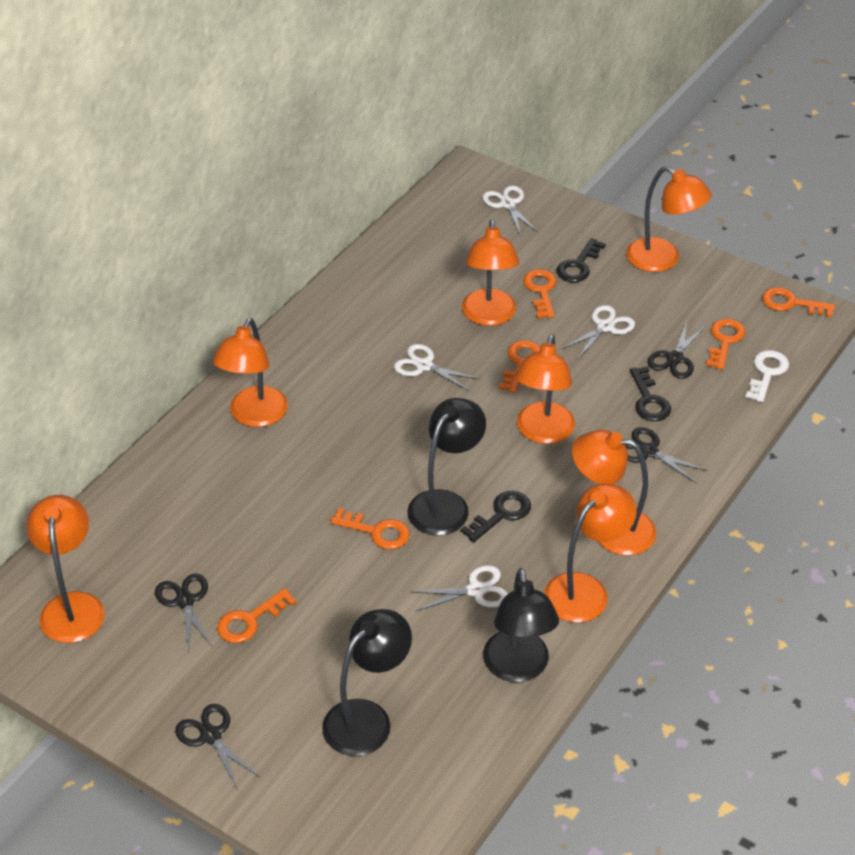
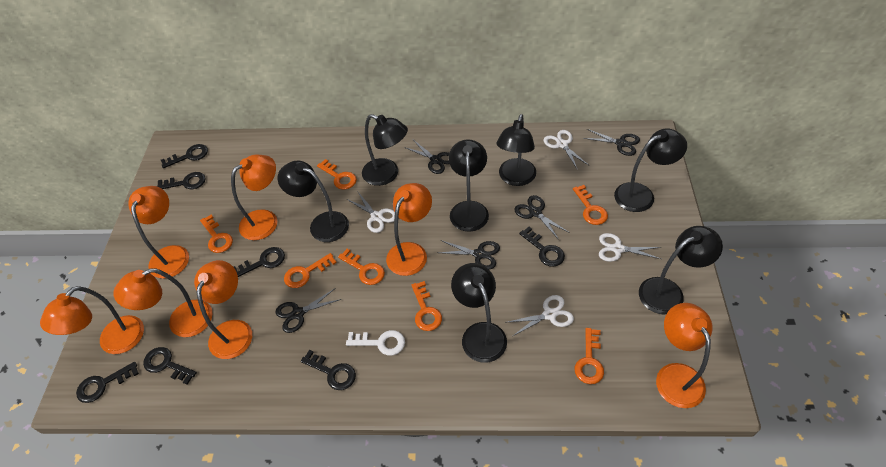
black key: 3 -> 7
black lamp: 3 -> 7
black scissors: 4 -> 5
orange key: 6 -> 7

